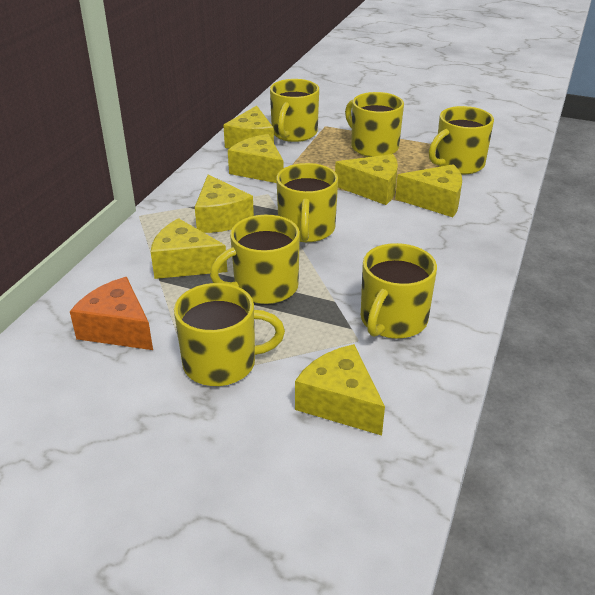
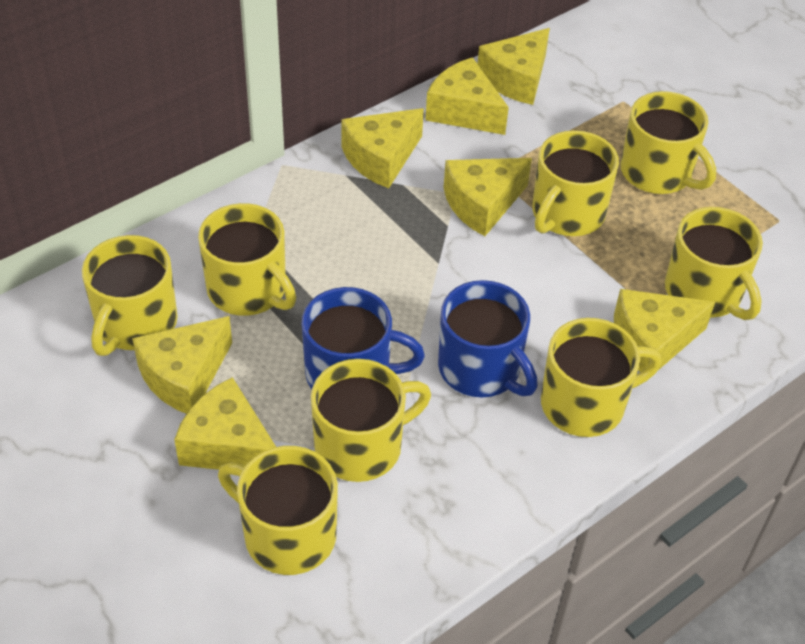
blue mug: 0 -> 2
orange cheese: 1 -> 0
yellow mug: 7 -> 8

